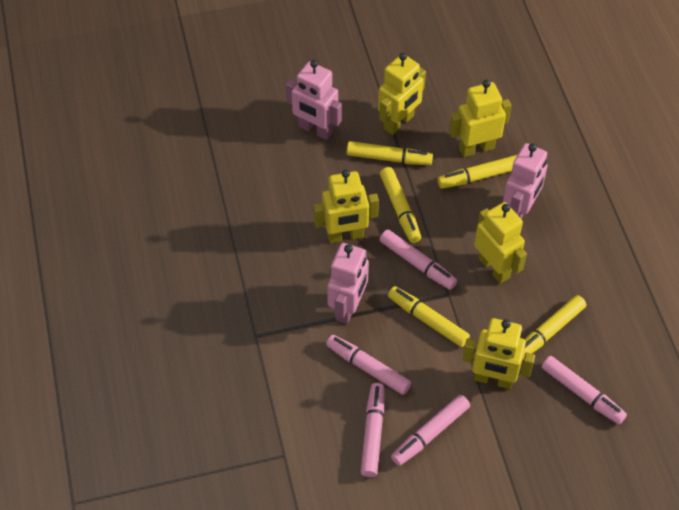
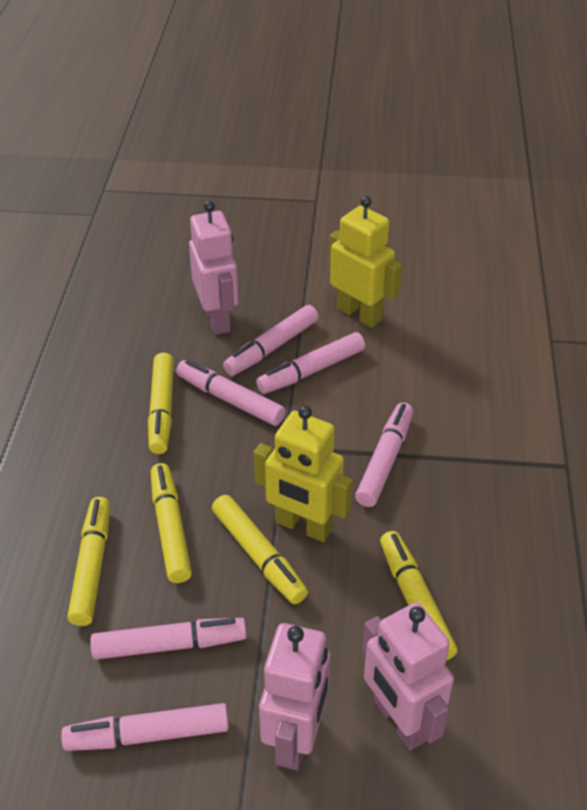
pink marker: 5 -> 6
yellow robot: 5 -> 2

